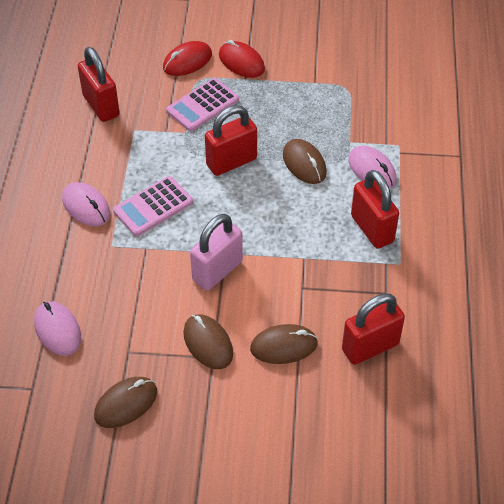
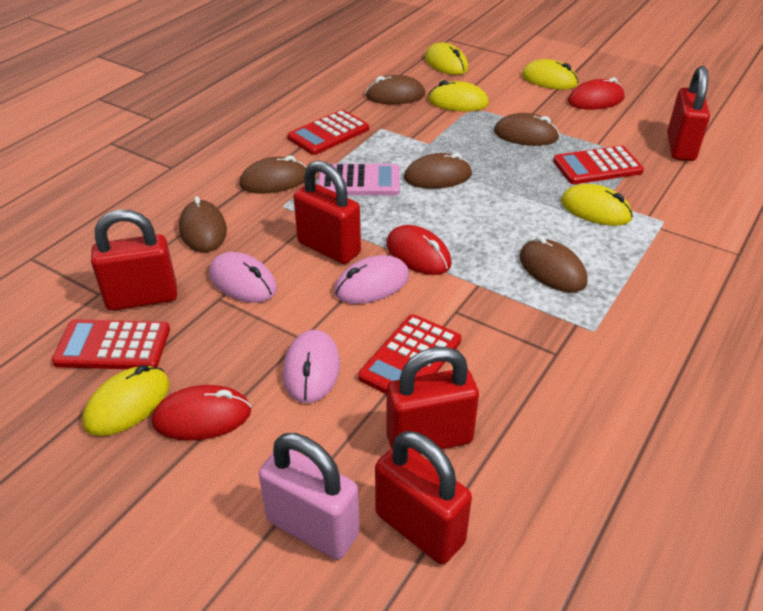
brown mouse: 4 -> 6
pink calculator: 2 -> 1
red calculator: 0 -> 4
red mouse: 2 -> 3
red padlock: 4 -> 5
yellow mouse: 0 -> 5

